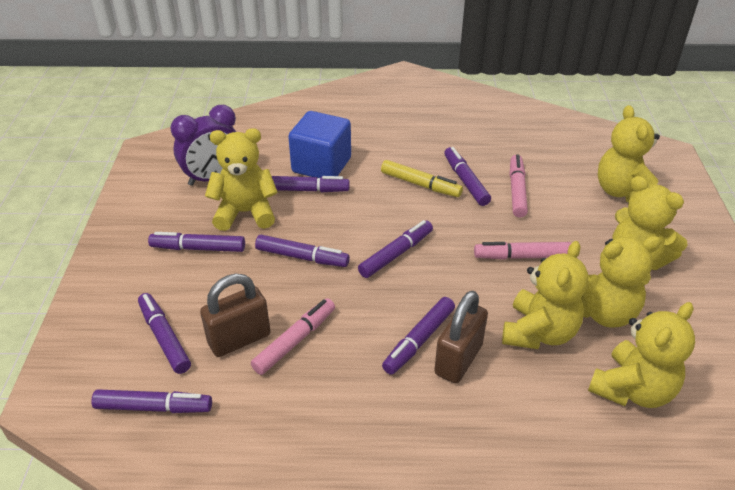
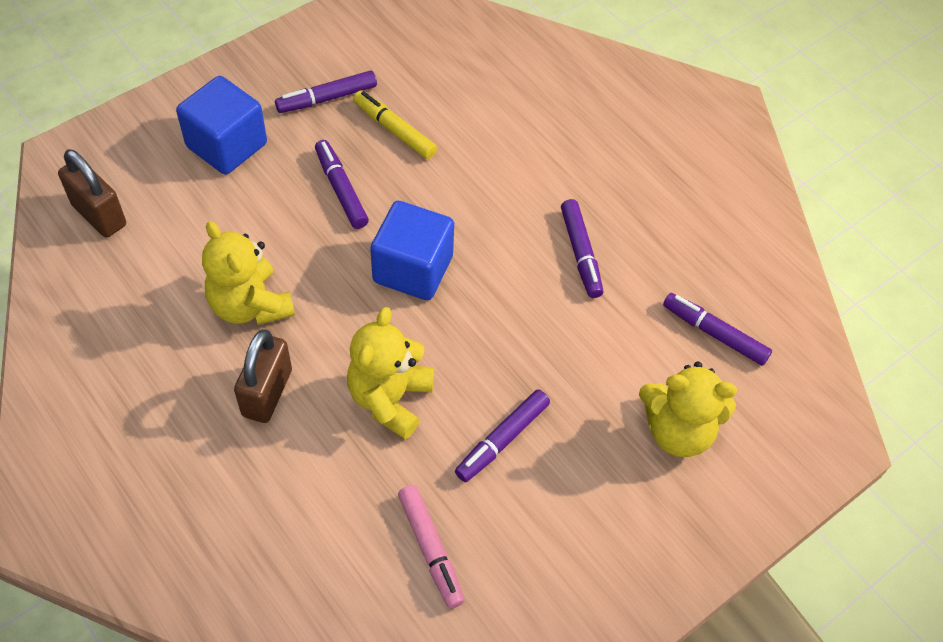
blue cube: 1 -> 2
pink marker: 3 -> 1
purple clock: 1 -> 0
purple marker: 8 -> 5
yellow teddy bear: 6 -> 3

